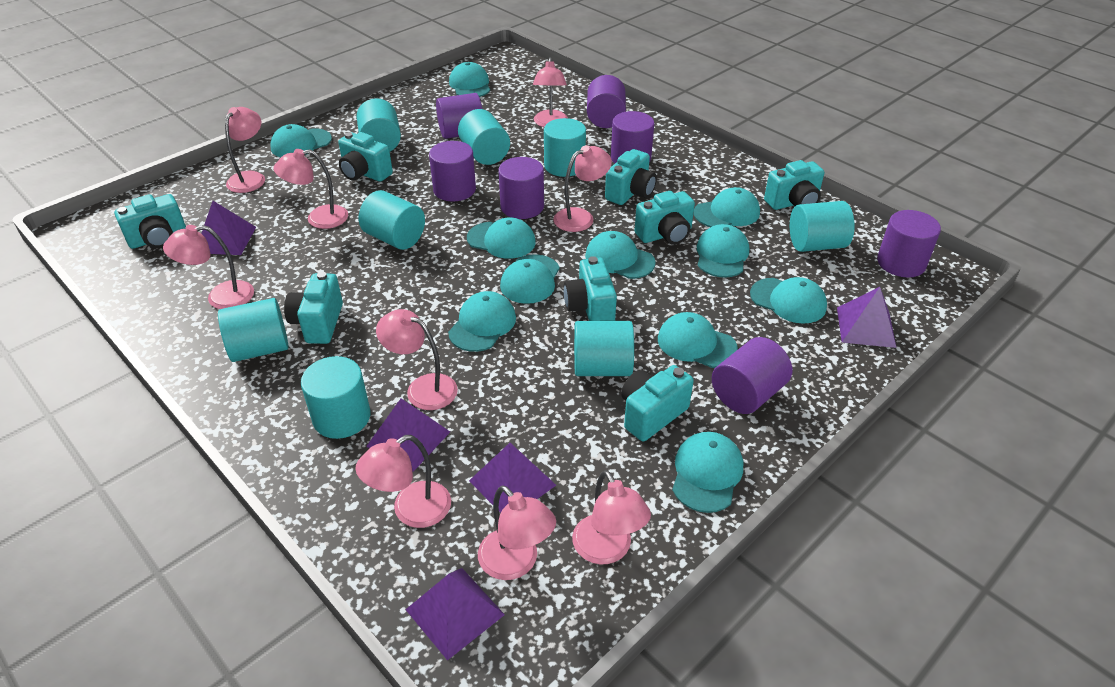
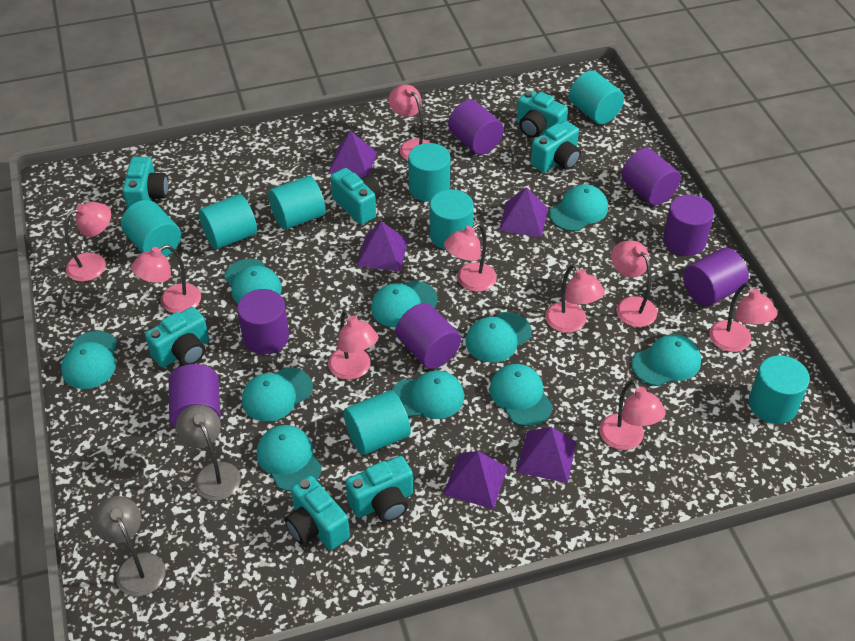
grey lamp: 0 -> 2
turquoise camera: 8 -> 7
turquoise cap: 11 -> 10

